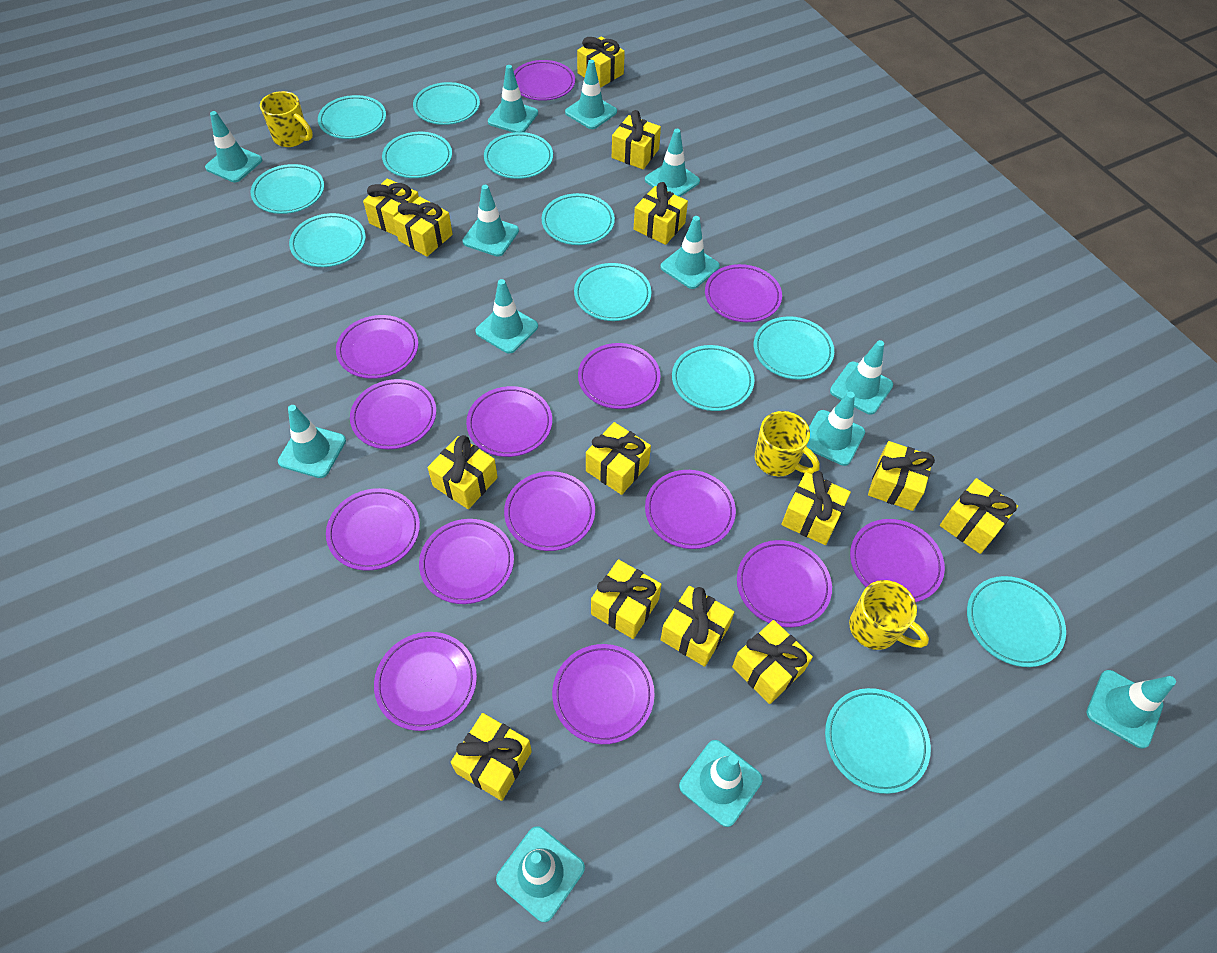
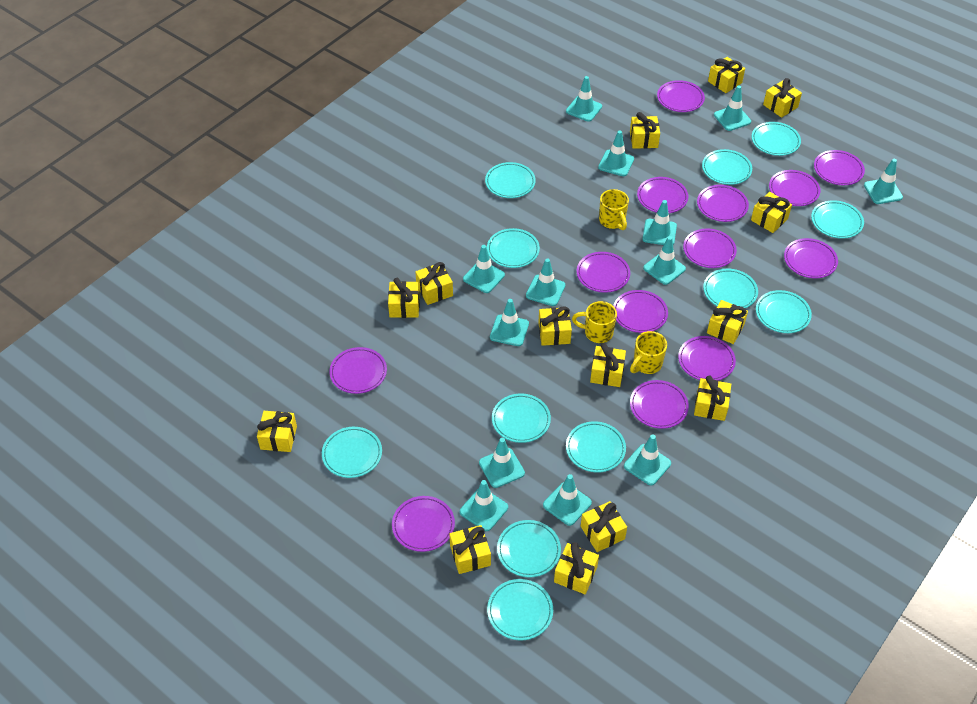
purple plate: 14 -> 13

